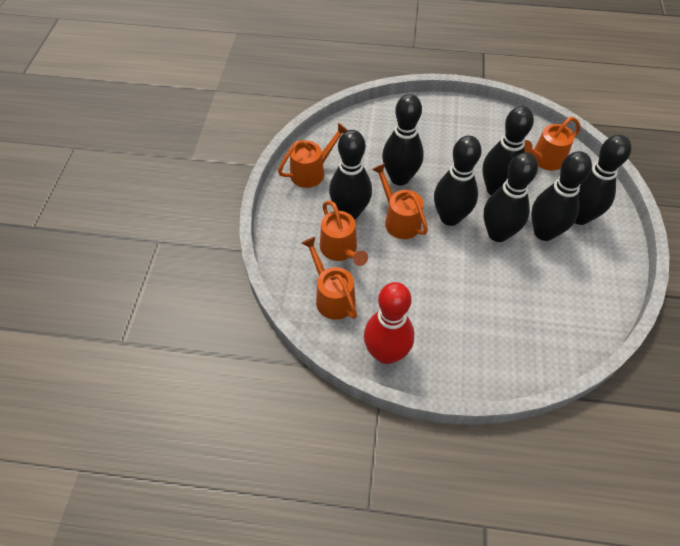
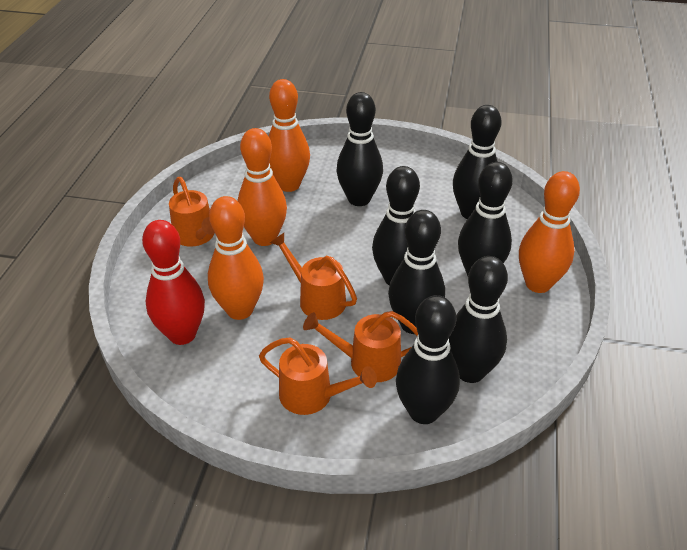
orange bowling pin: 0 -> 4
orange watering can: 5 -> 4

